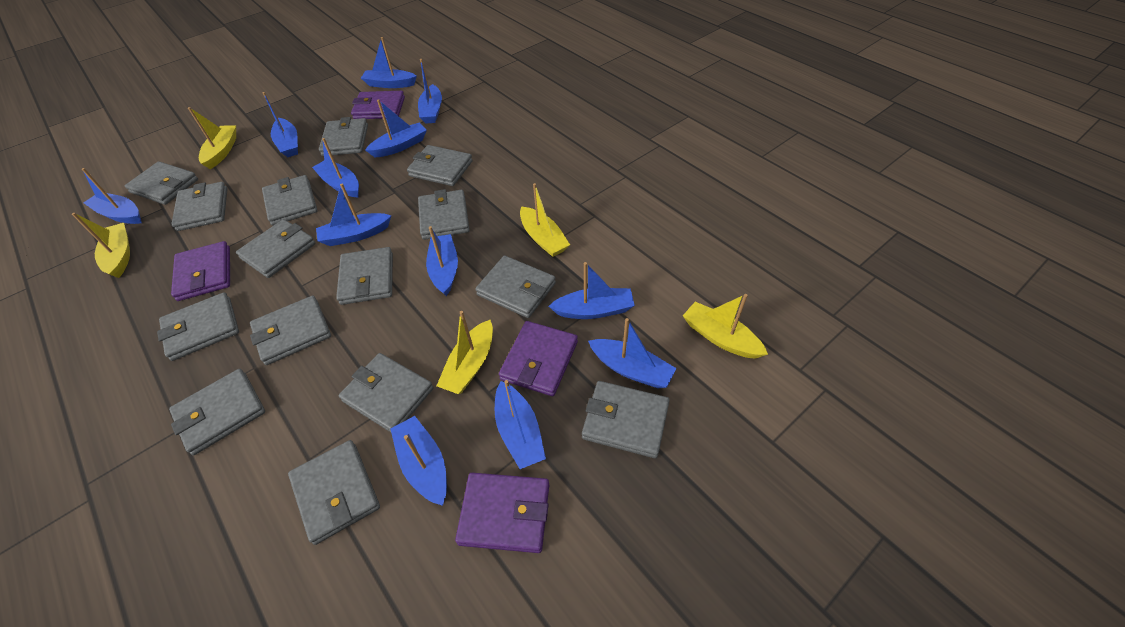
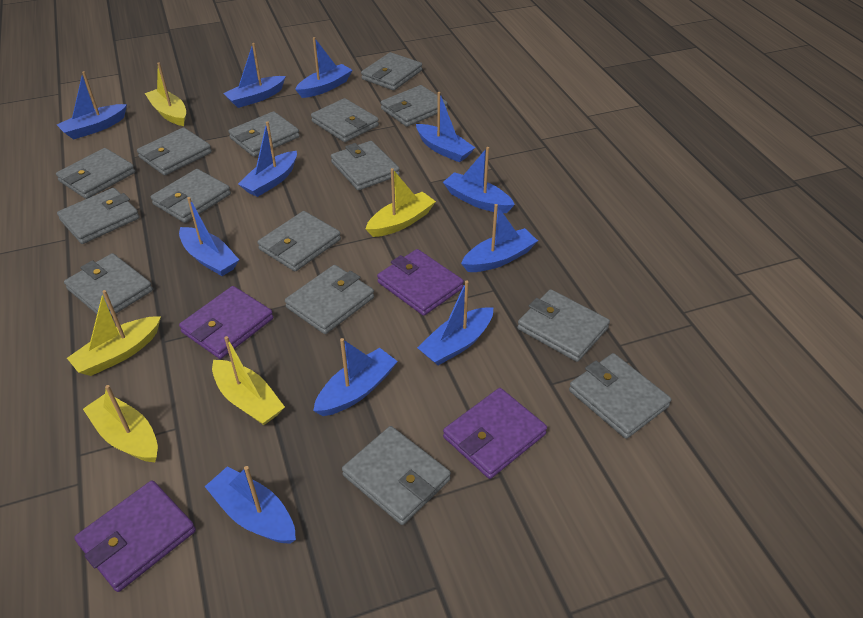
blue boat: 12 -> 11

